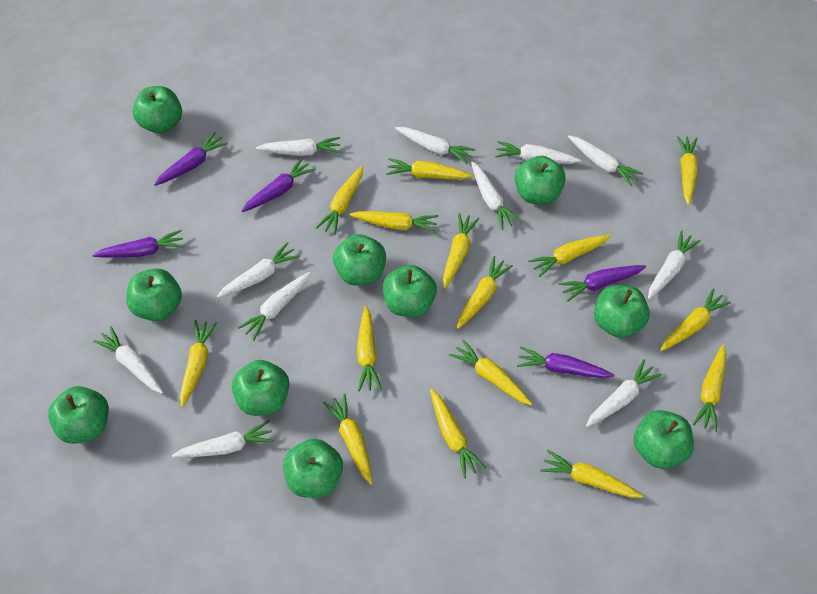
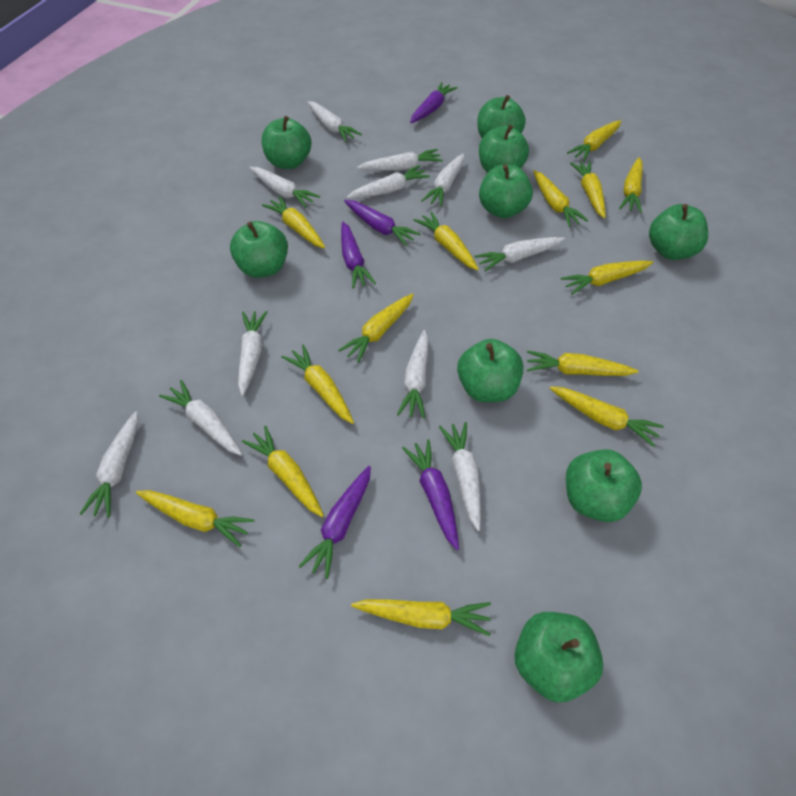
green apple: 10 -> 9
yellow carrot: 15 -> 14

